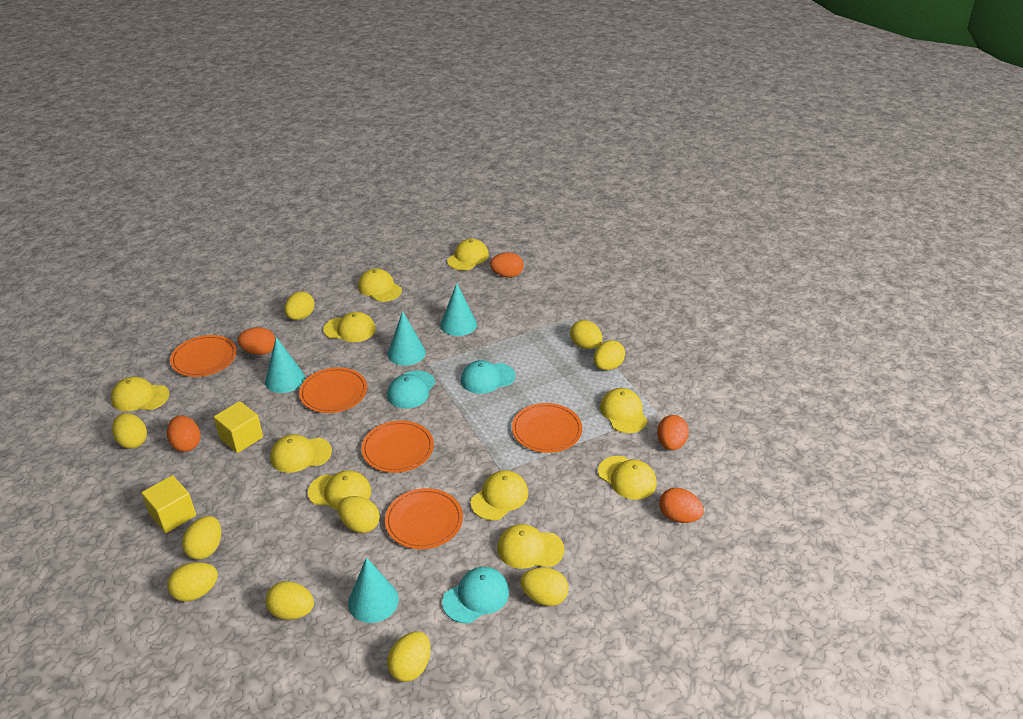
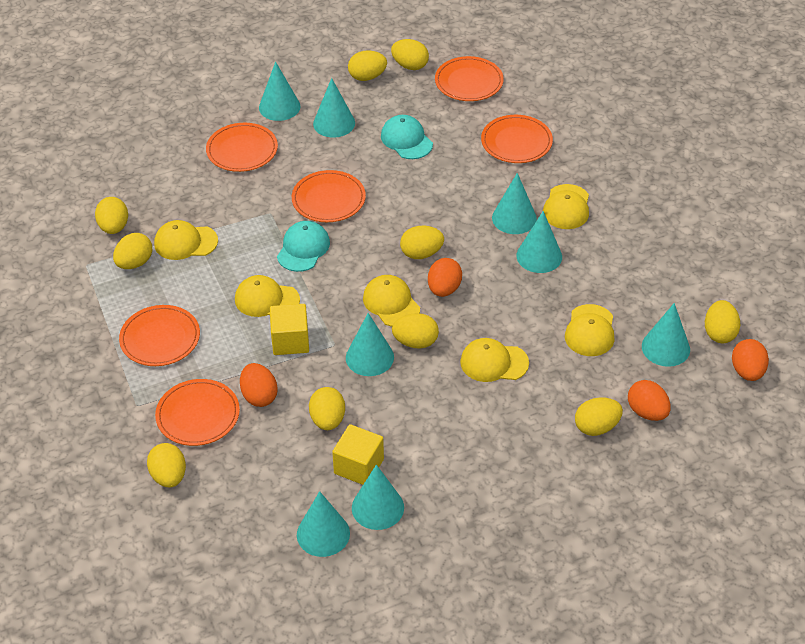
orange egg: 5 -> 4
orange plate: 5 -> 6
turquoise cap: 3 -> 2
turquoise cone: 4 -> 8
yellow cap: 10 -> 6

